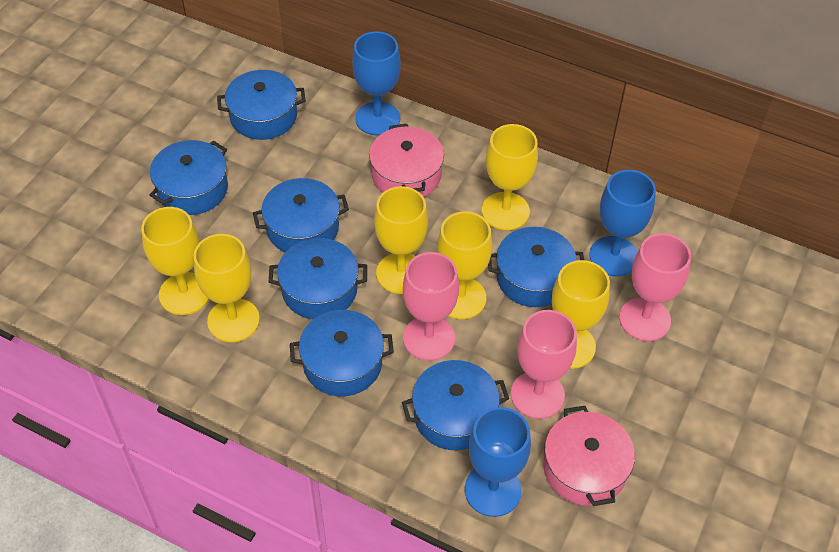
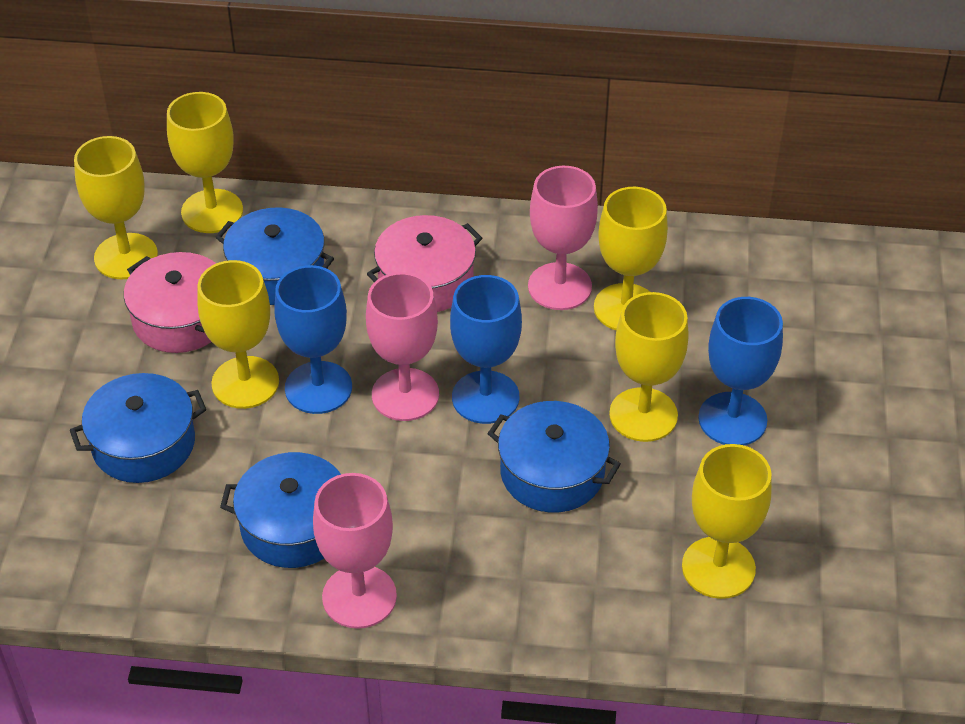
blue pot: 7 -> 4

